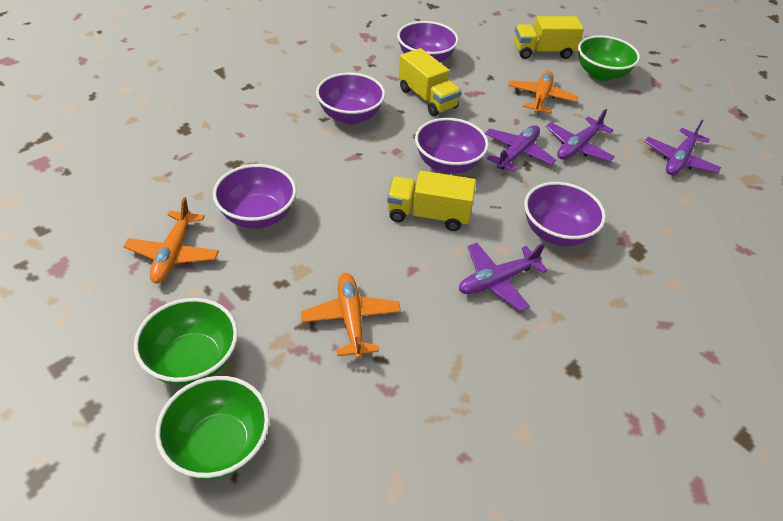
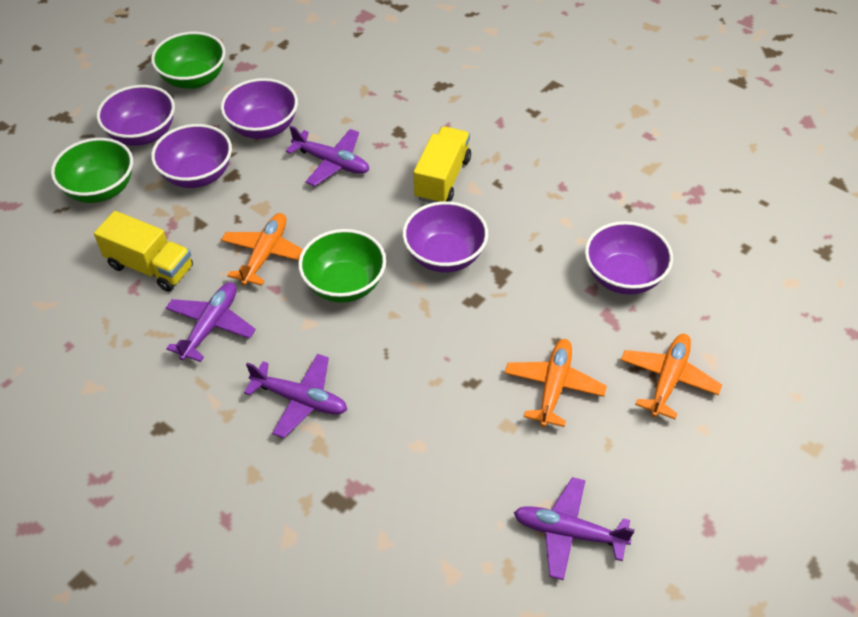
yellow truck: 3 -> 2

